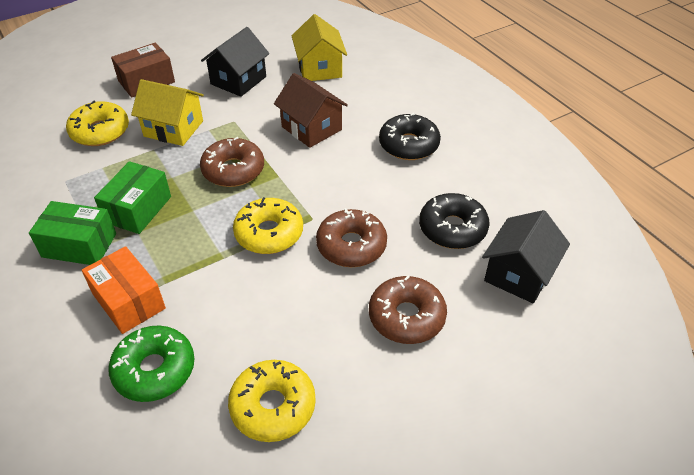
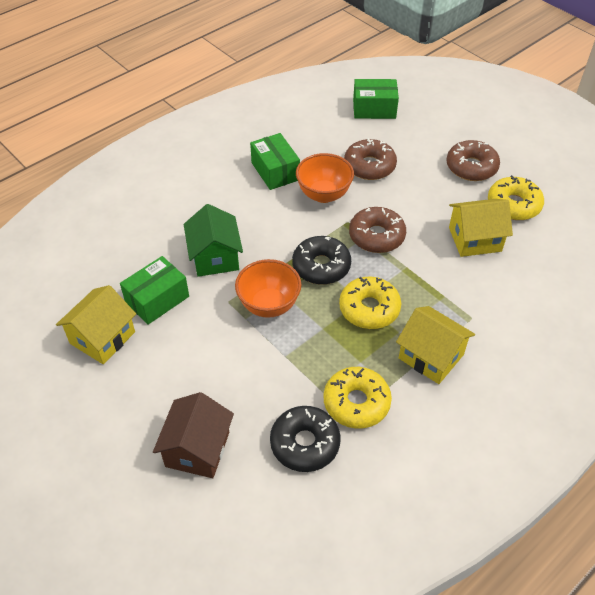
black house: 2 -> 0
brown box: 1 -> 0
green box: 2 -> 3
green donut: 1 -> 0
green house: 0 -> 1
orange bowl: 0 -> 2
orange box: 1 -> 0
yellow house: 2 -> 3

